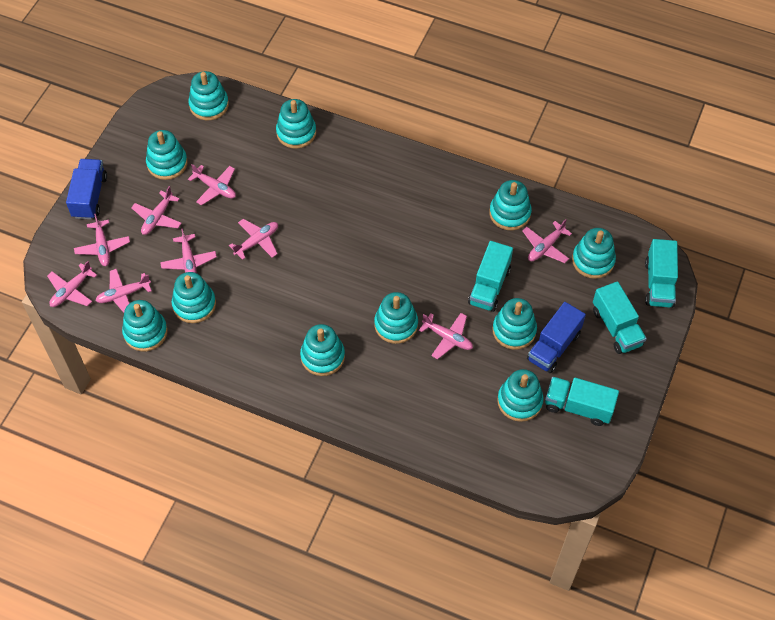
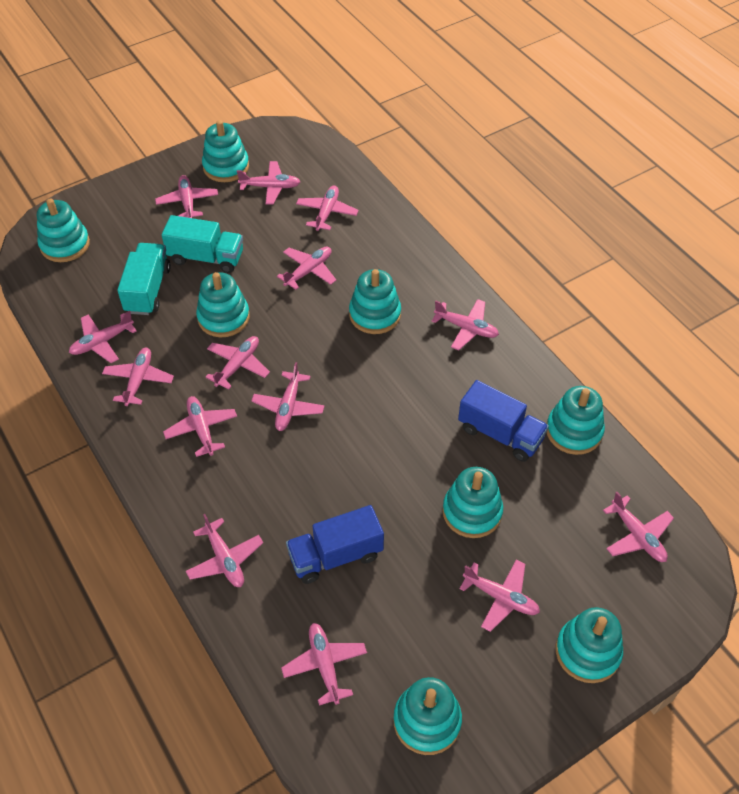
pink plane: 9 -> 14
turquoise stacking toy: 11 -> 8
turquoise truck: 4 -> 2

